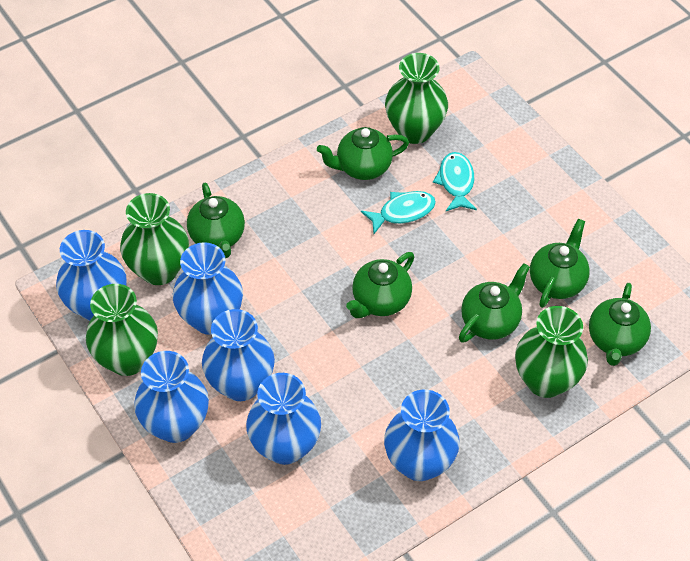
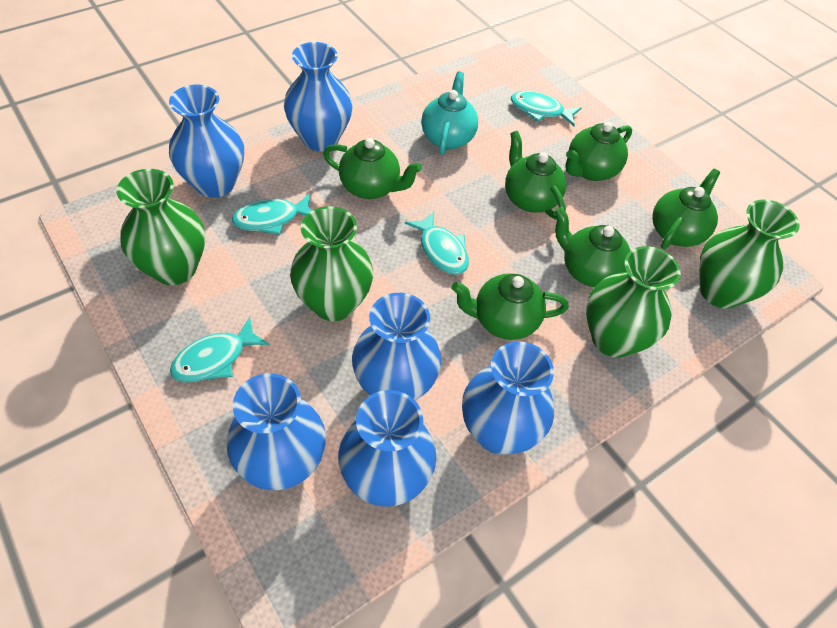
turquoise fish: 2 -> 4
turquoise teapot: 0 -> 1

